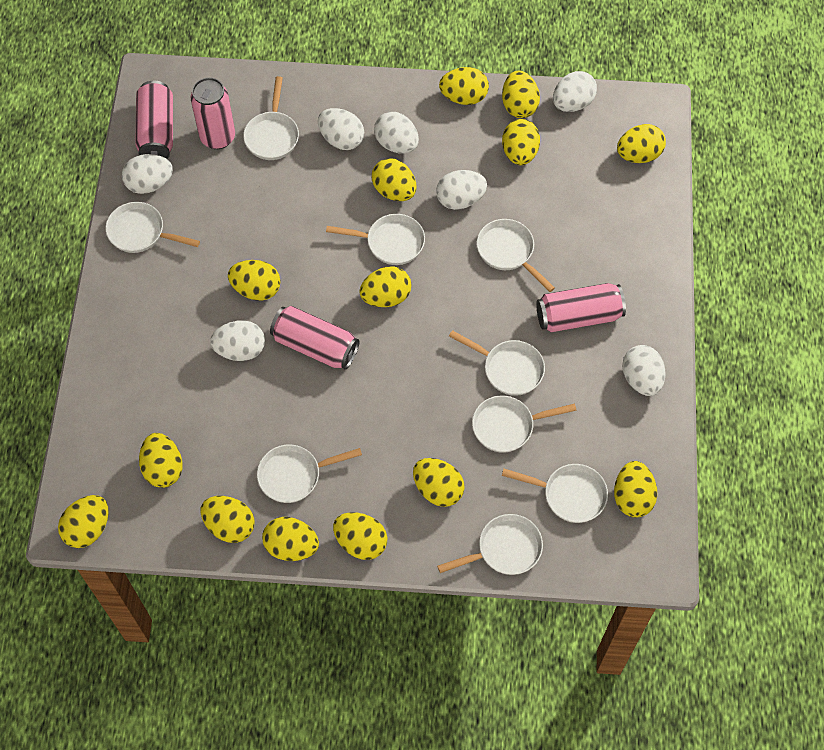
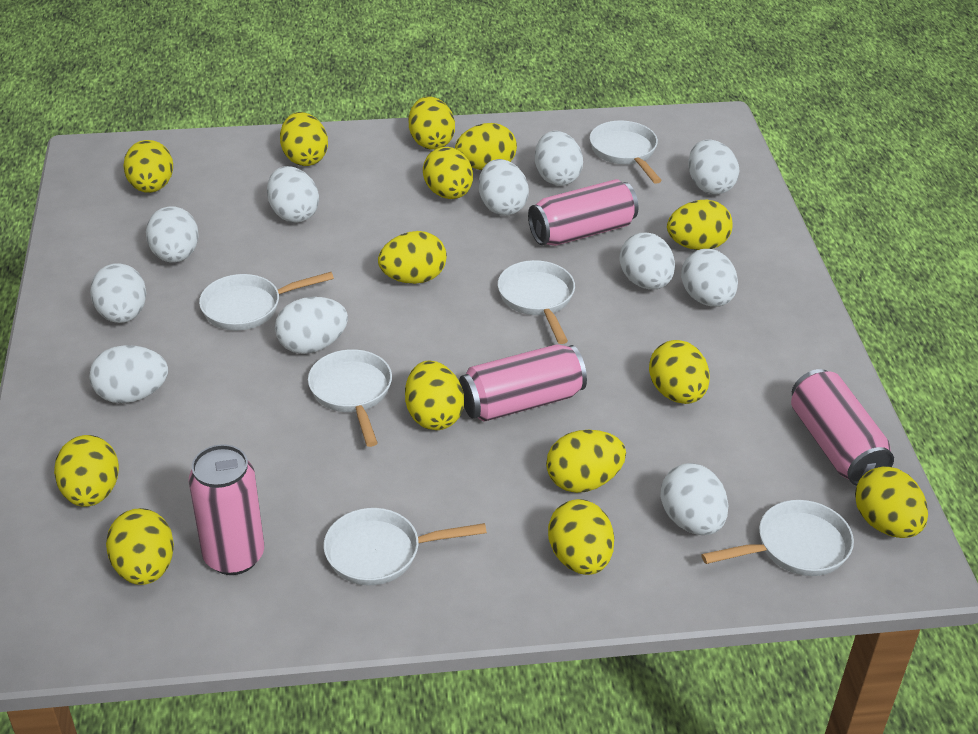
white egg: 7 -> 11
white pan: 9 -> 6

